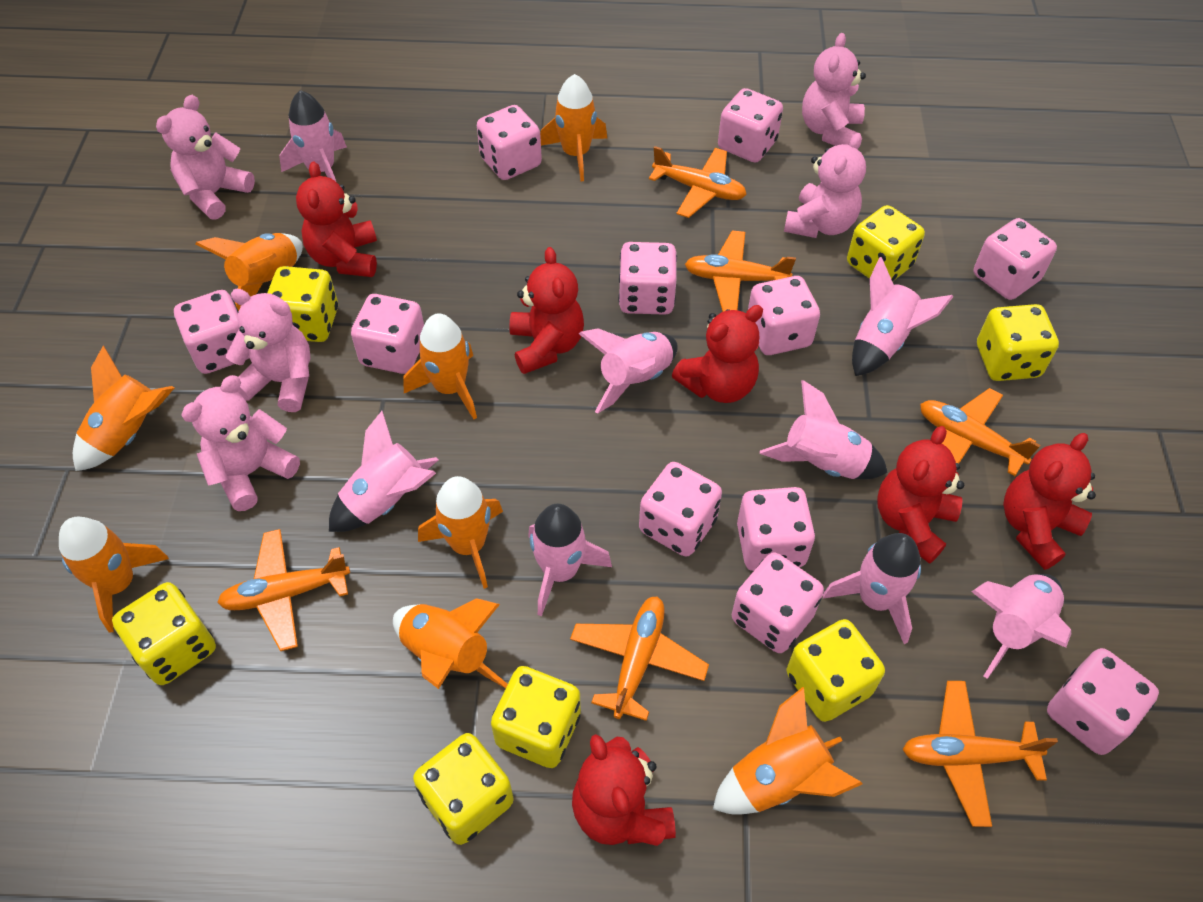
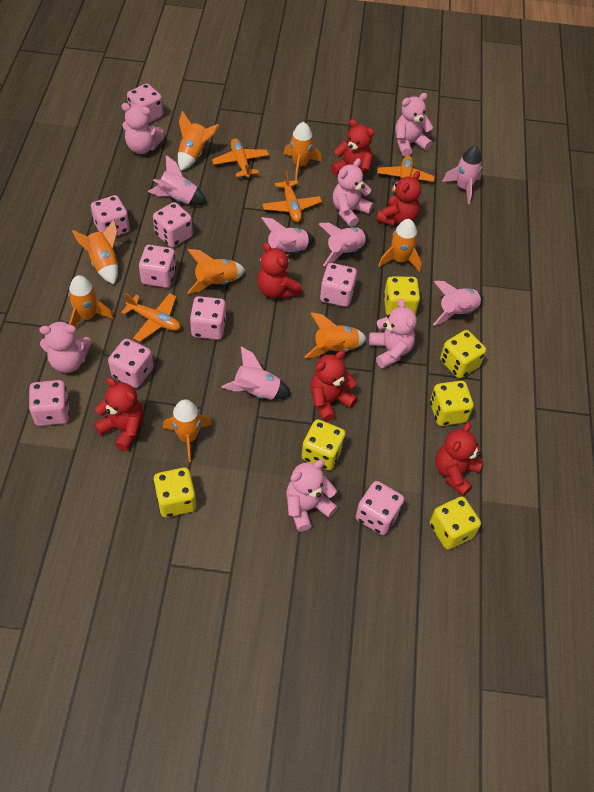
orange plane: 6 -> 4
pink dice: 11 -> 9
pink rocket: 8 -> 6
pink teddy bear: 5 -> 6
yellow dice: 7 -> 6

